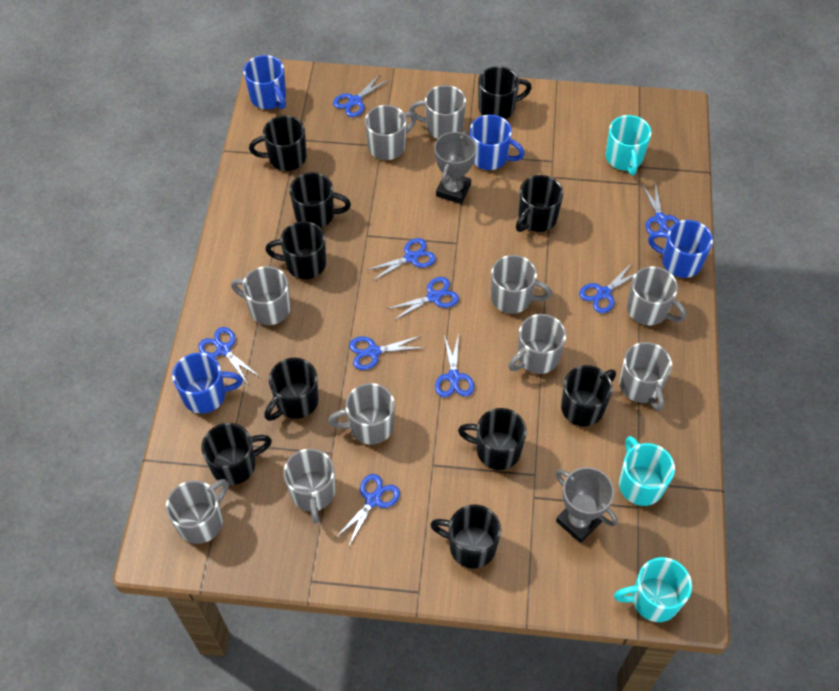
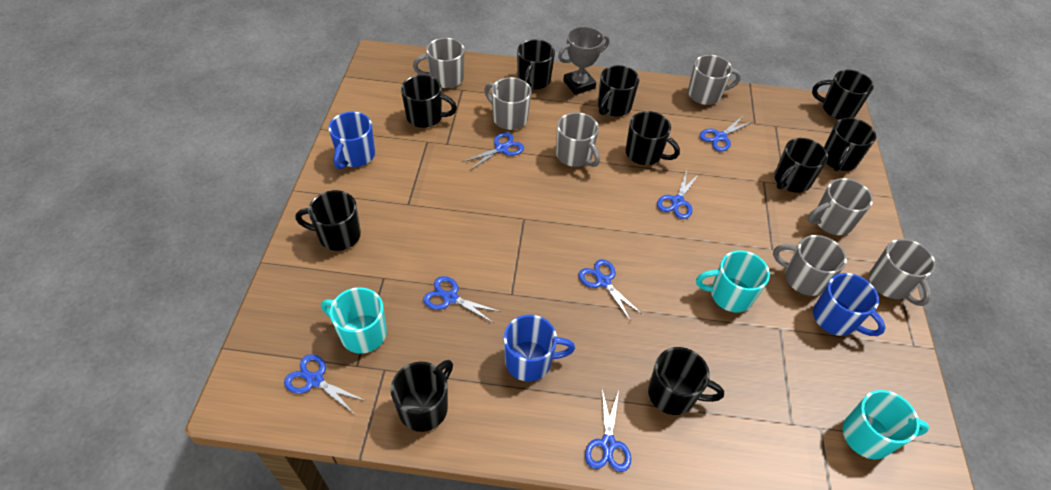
blue mug: 4 -> 3
blue scissors: 9 -> 7
grey mug: 10 -> 7
grey trophy: 2 -> 1

